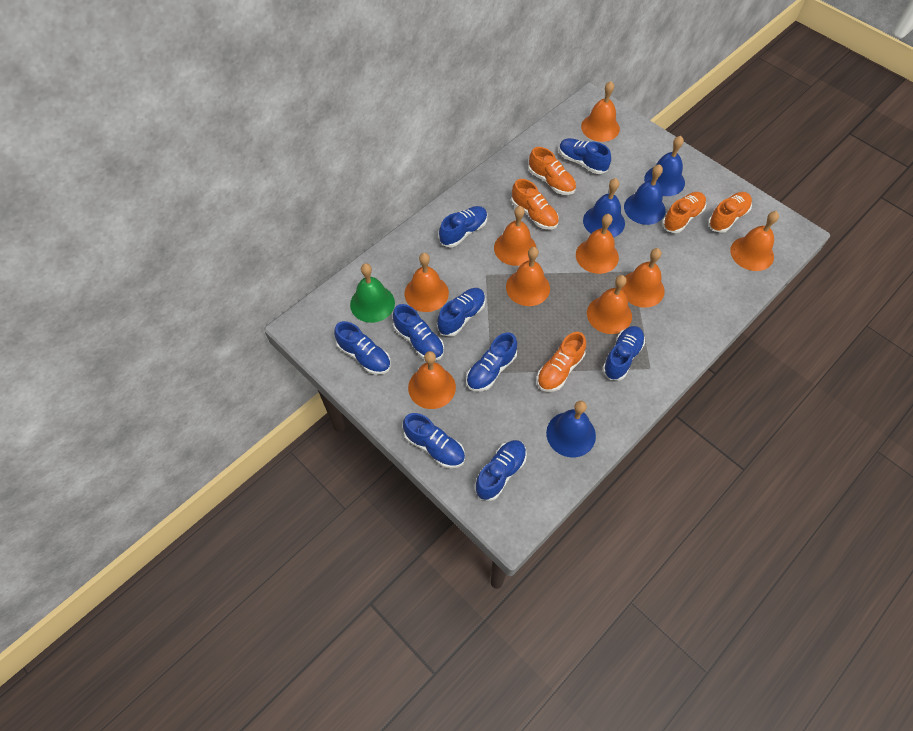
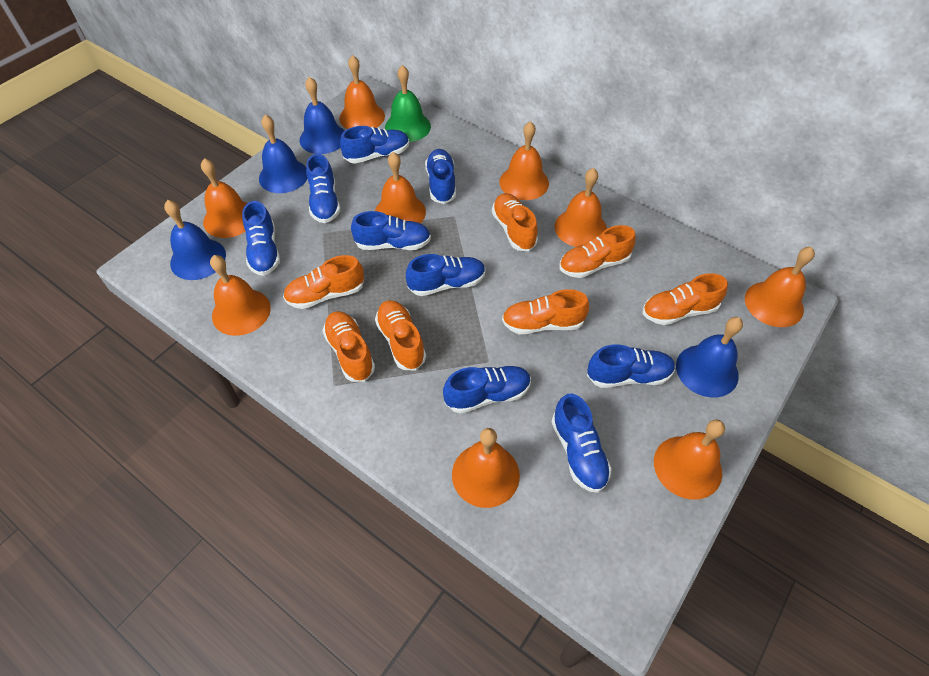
orange shoe: 5 -> 7

